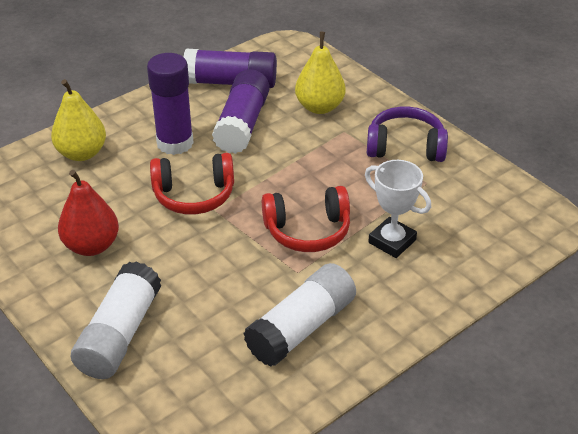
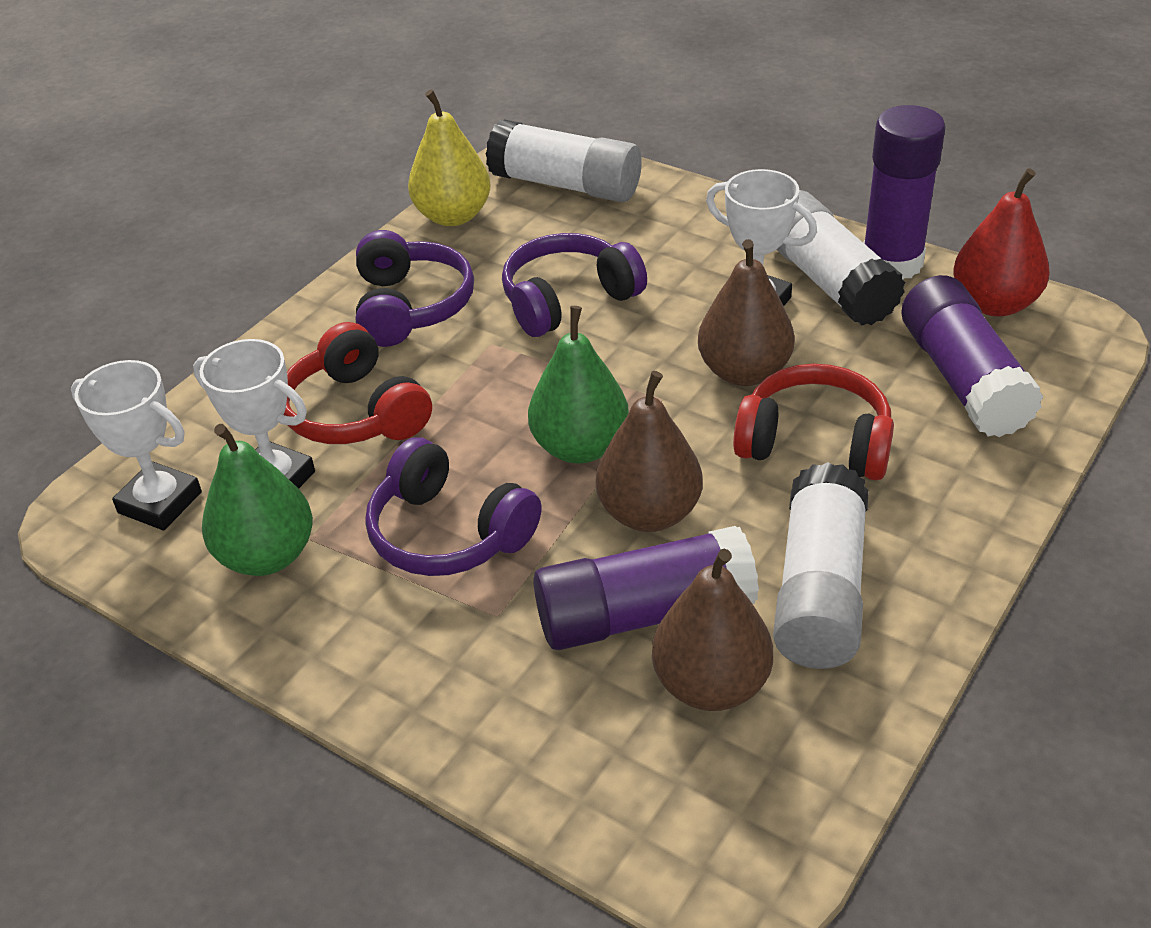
brown pear: 0 -> 3
green pear: 0 -> 2
purple headphones: 1 -> 3
white glue stick: 2 -> 3
white trophy: 1 -> 3
yellow pear: 2 -> 1

